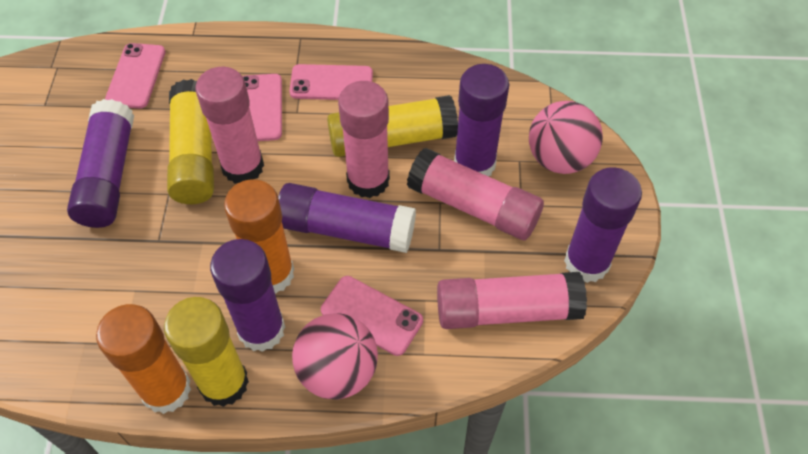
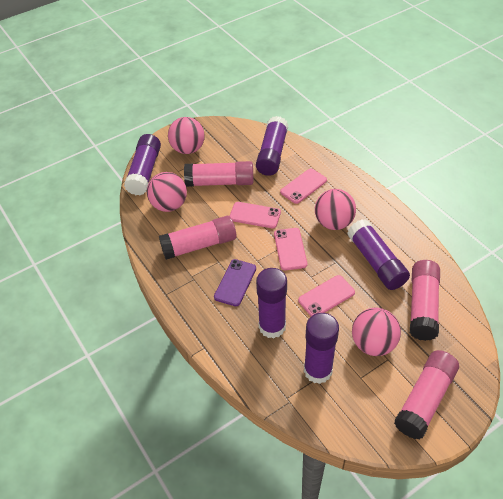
orange glue stick: 2 -> 0
pink ball: 2 -> 4
purple phone: 0 -> 1
yellow glue stick: 3 -> 0

